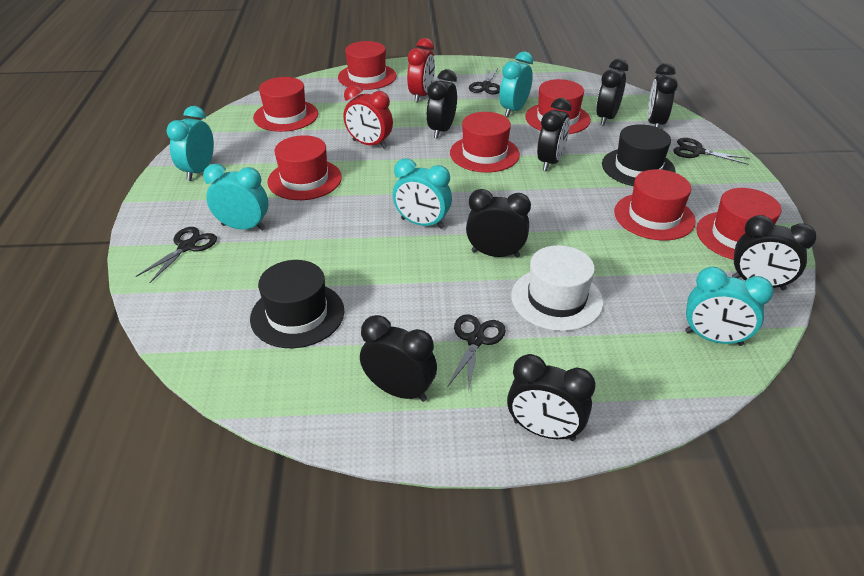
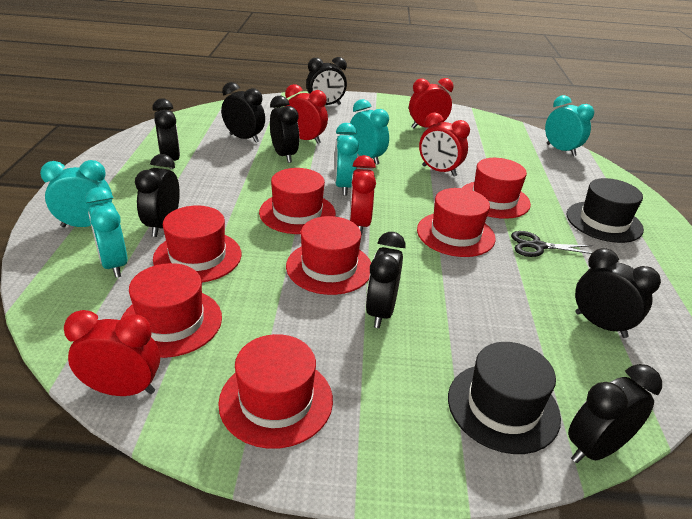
black scissors: 4 -> 1
red clock: 2 -> 5
white hat: 1 -> 0

